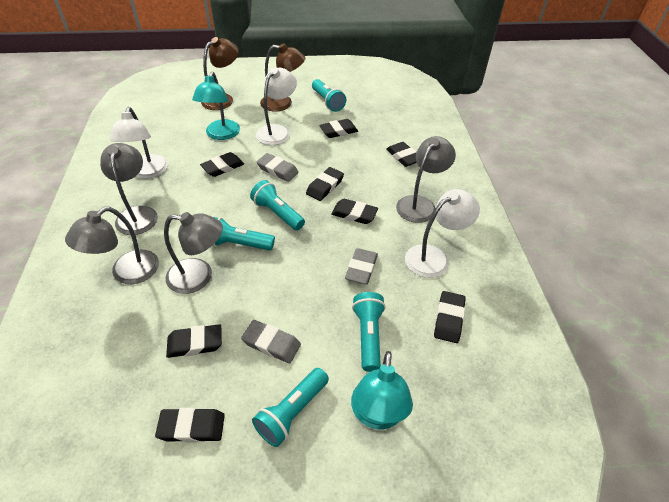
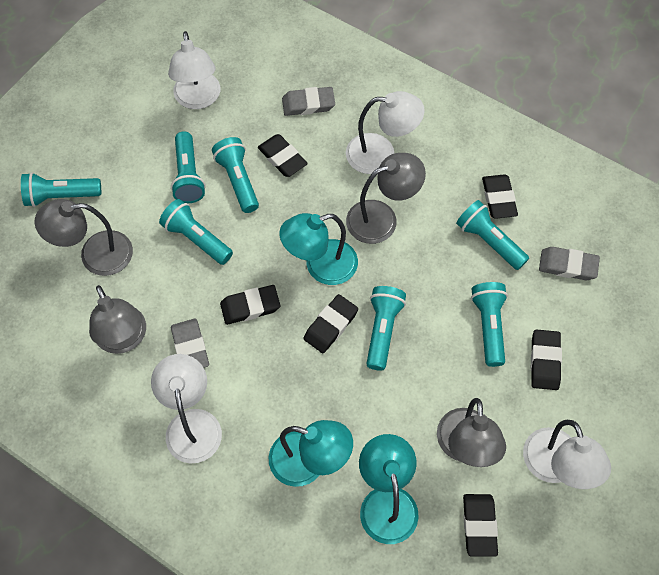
black eraser: 8 -> 6
brown lamp: 2 -> 0
turquoise flashlight: 5 -> 7
turquoise lamp: 2 -> 3
white lamp: 3 -> 4

